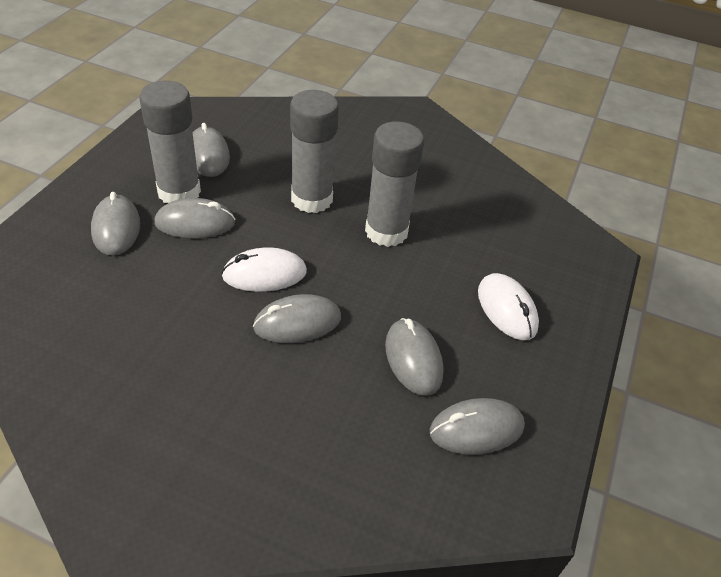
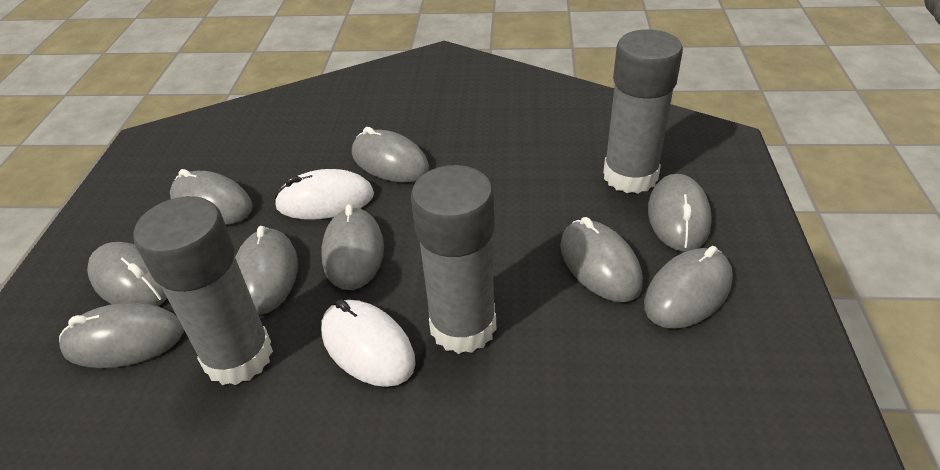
grey mouse: 6 -> 9

